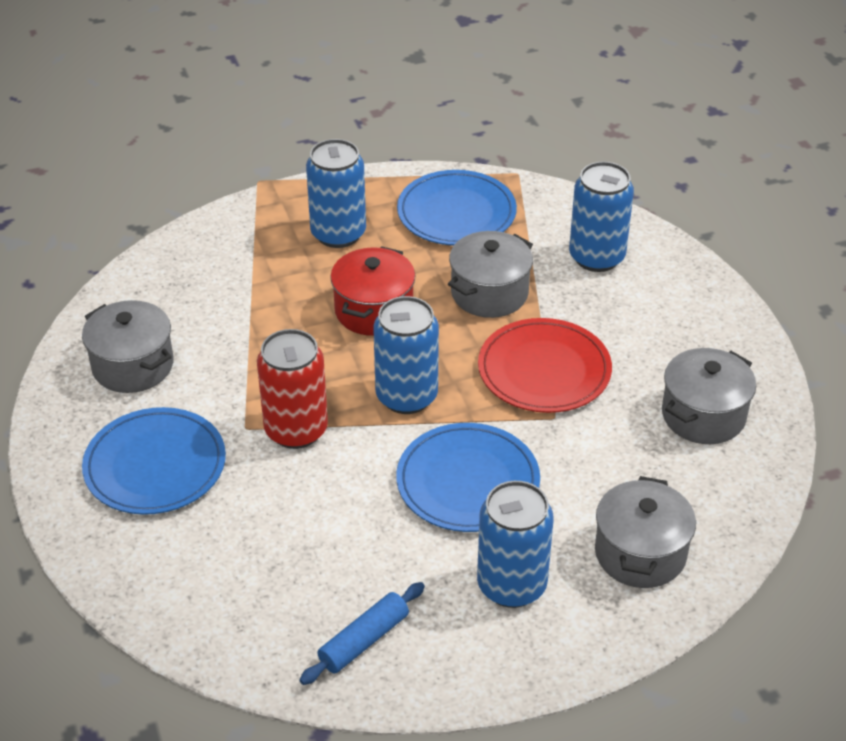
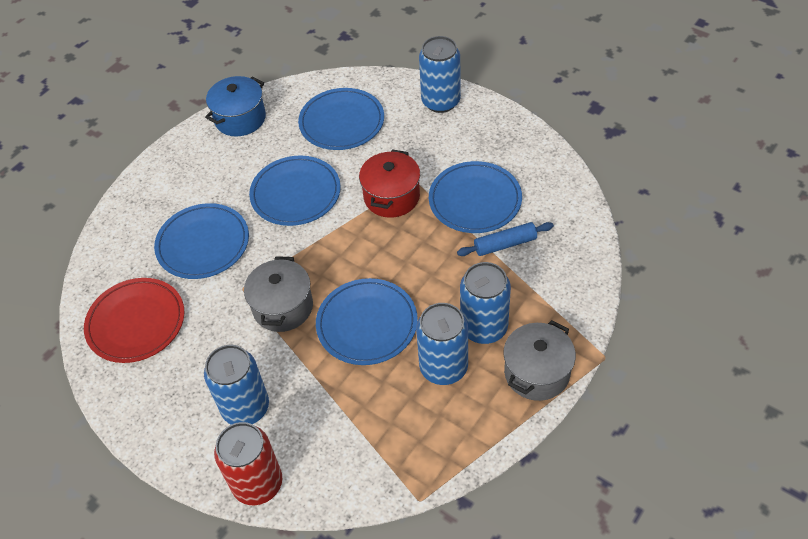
blue plate: 3 -> 5
blue pot: 0 -> 1
grey pot: 4 -> 2

